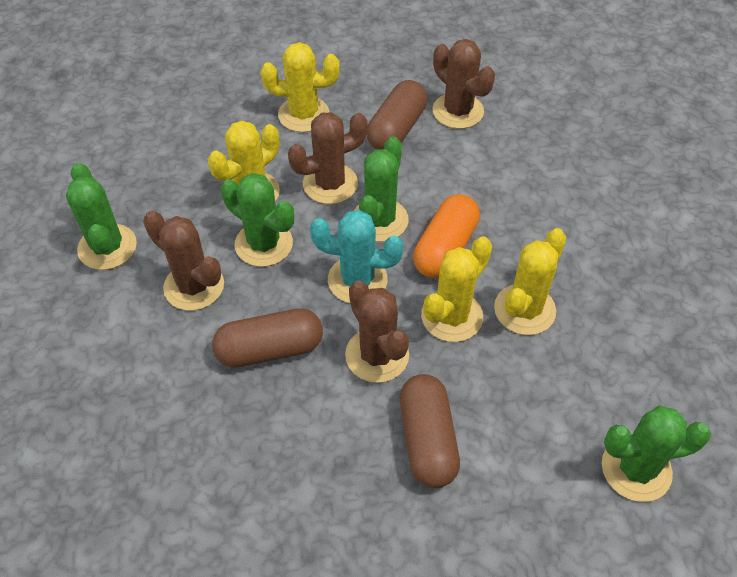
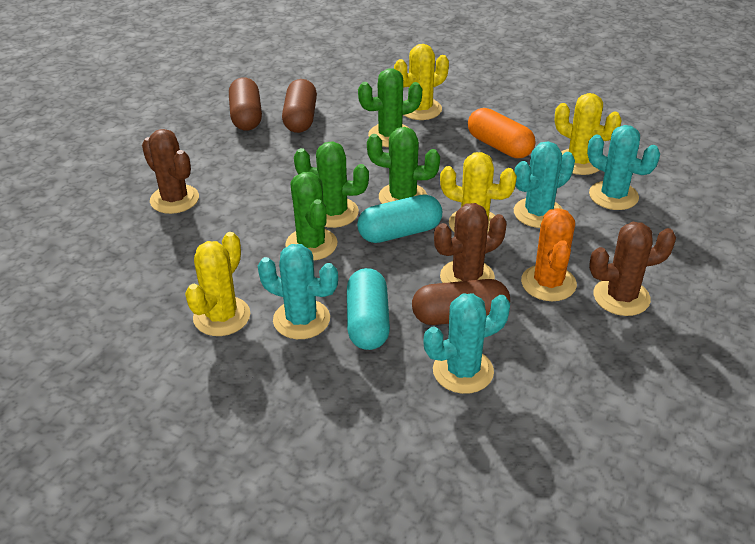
brown cactus: 4 -> 3
orange cactus: 0 -> 1
turquoise cactus: 1 -> 4
turquoise capsule: 0 -> 2

